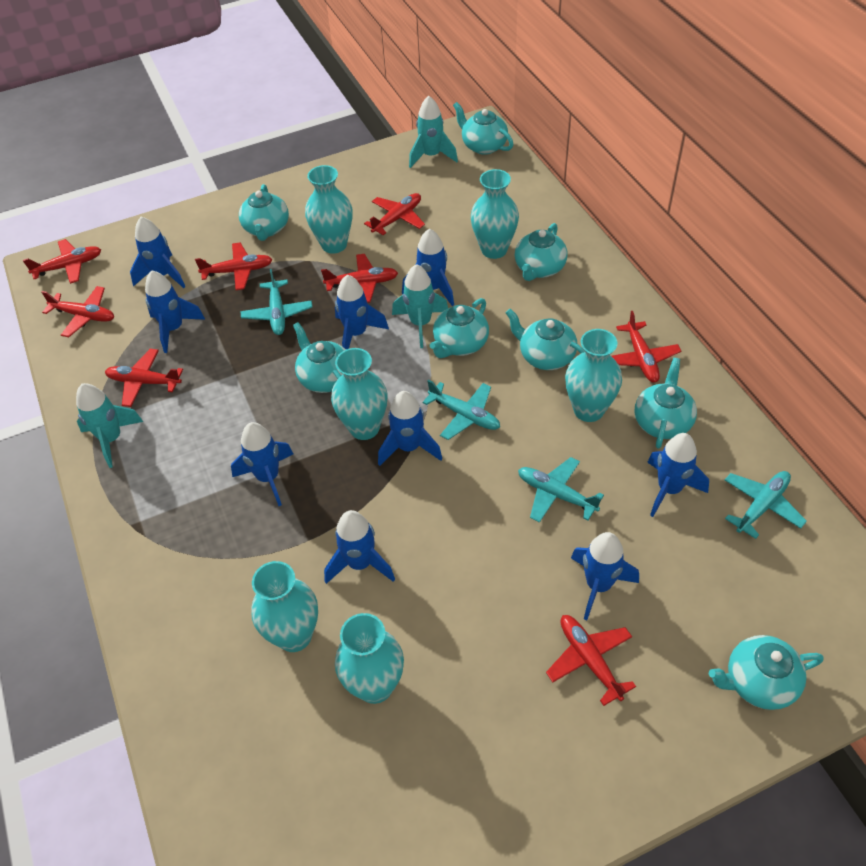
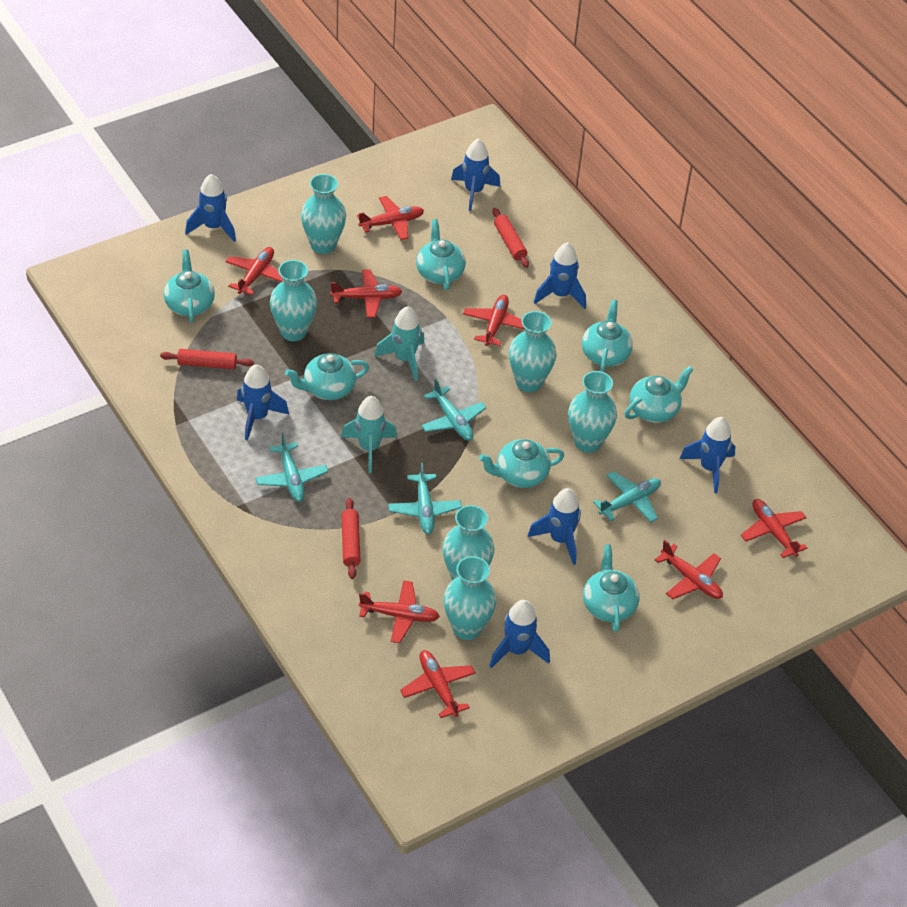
blue rocket: 9 -> 7
red rolling pin: 0 -> 3
turquoise rocket: 3 -> 2
turquoise teapot: 8 -> 7

